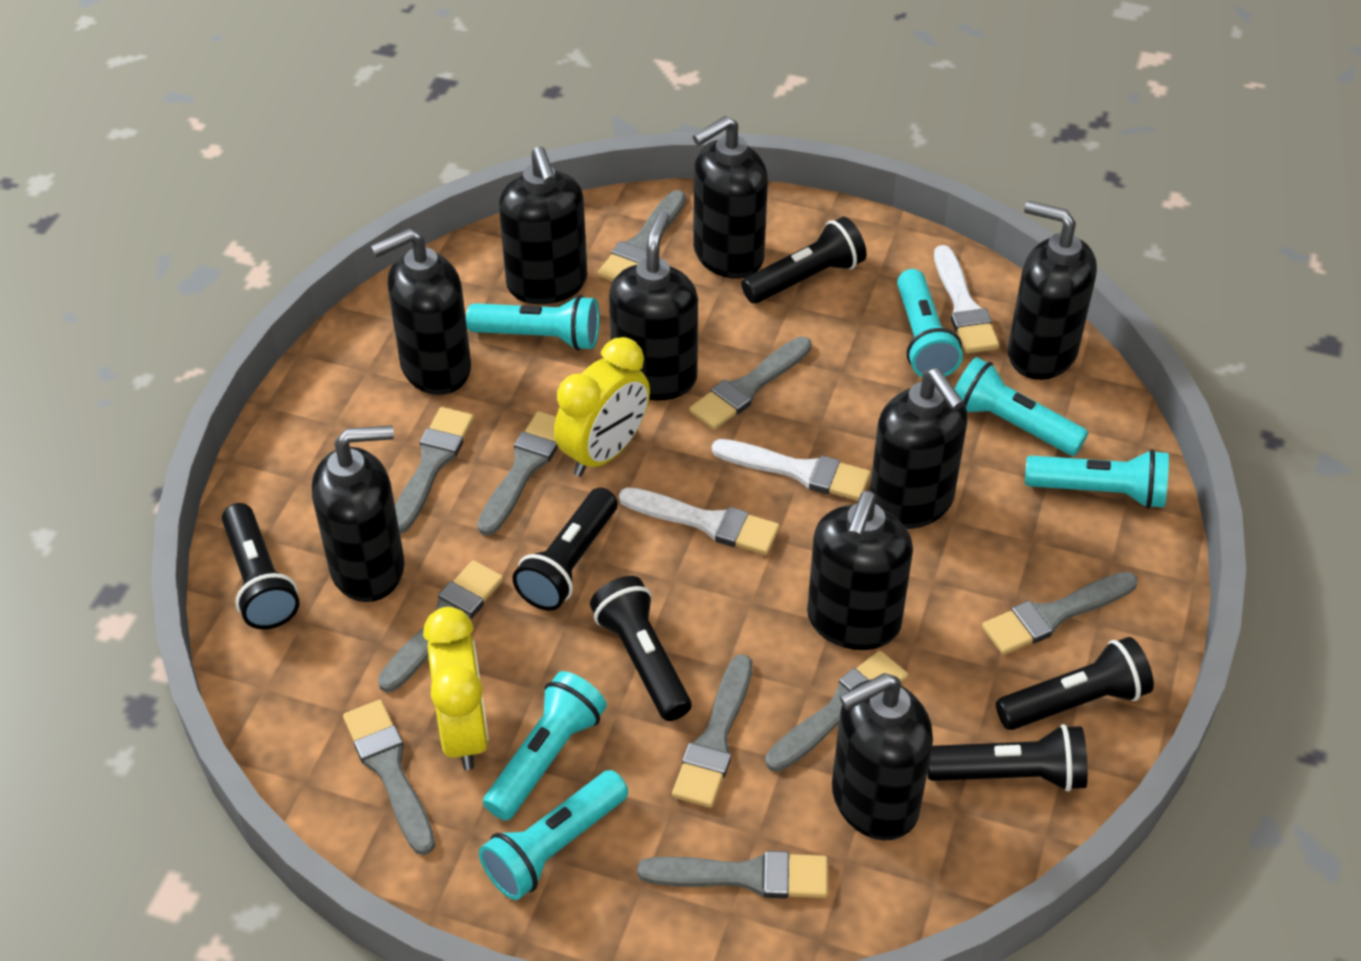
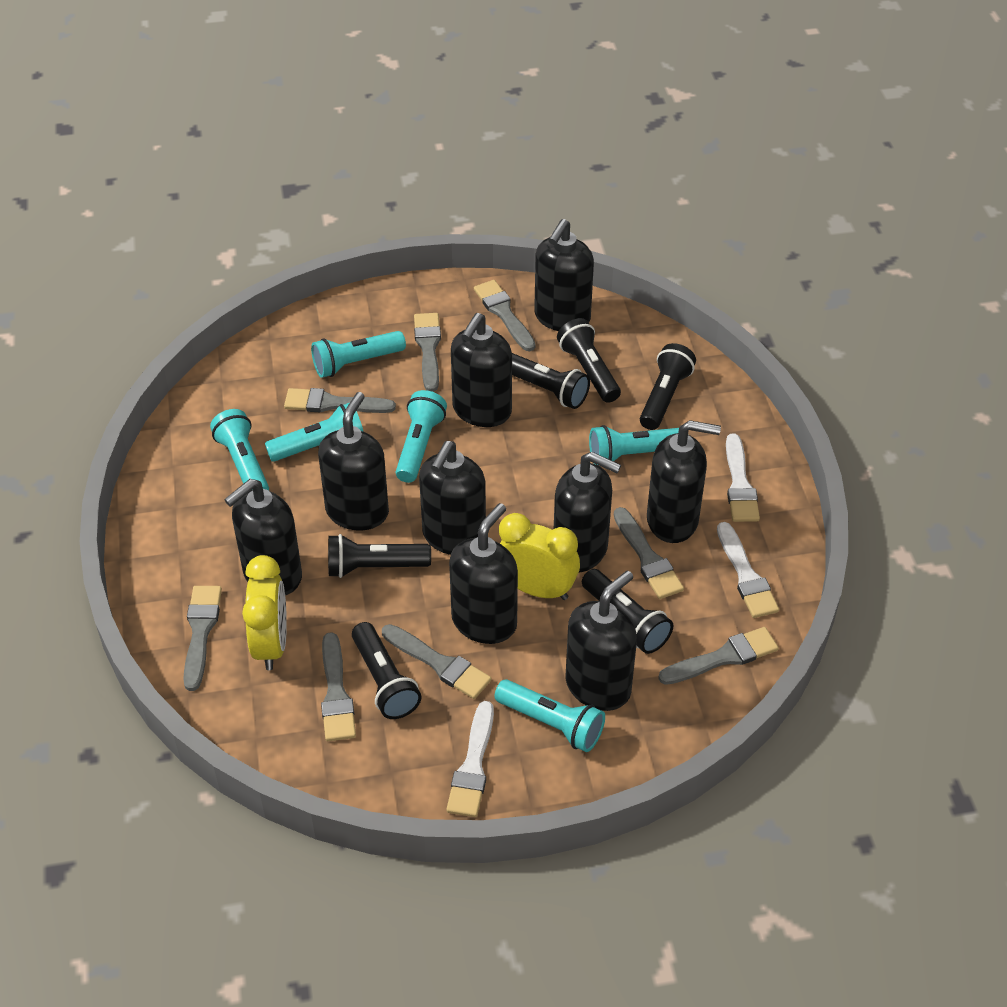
grey brush: 10 -> 8

